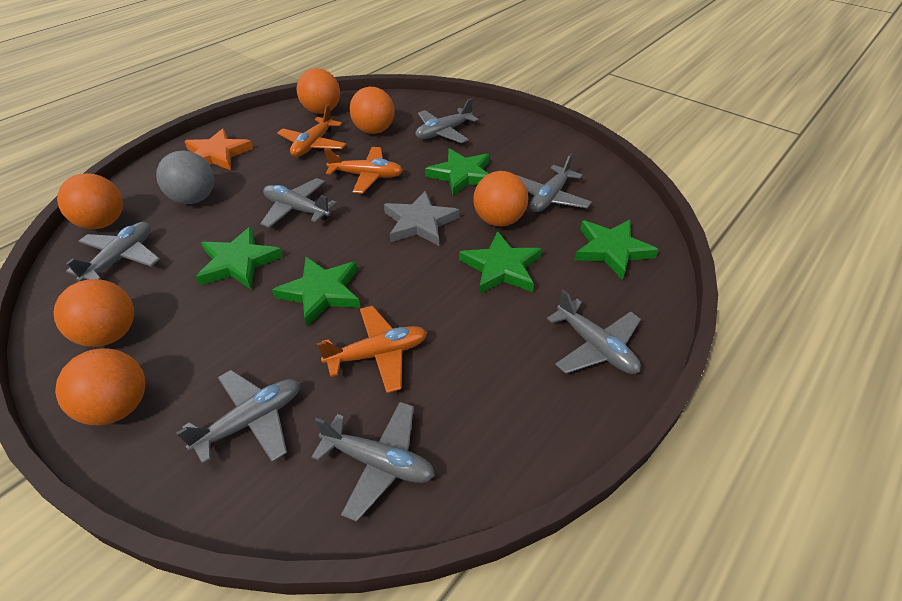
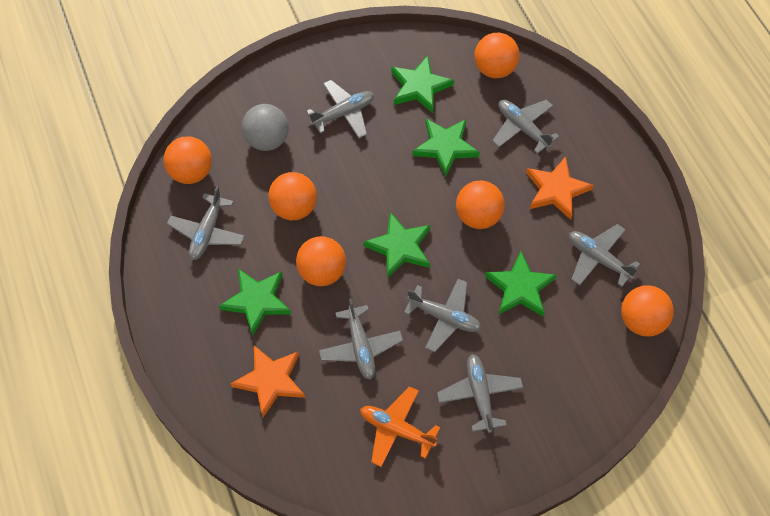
grey star: 1 -> 0
orange plane: 3 -> 1
orange star: 1 -> 2

